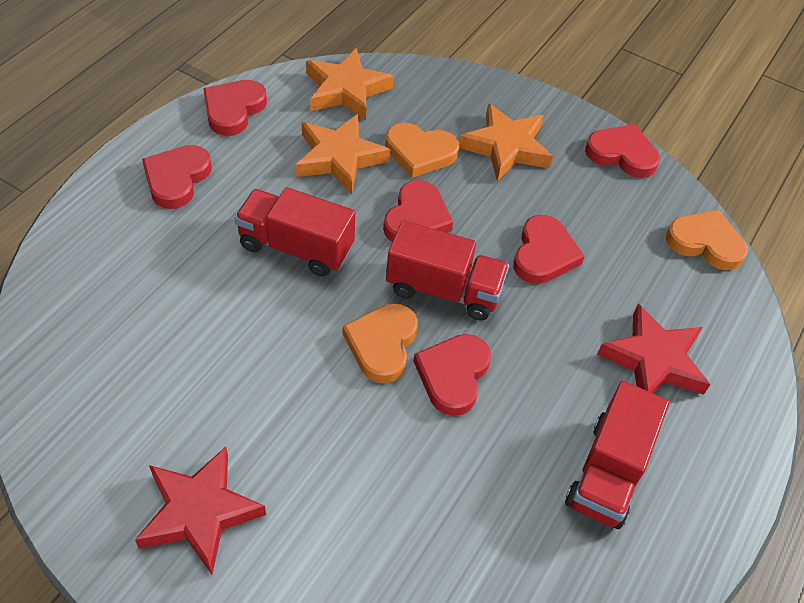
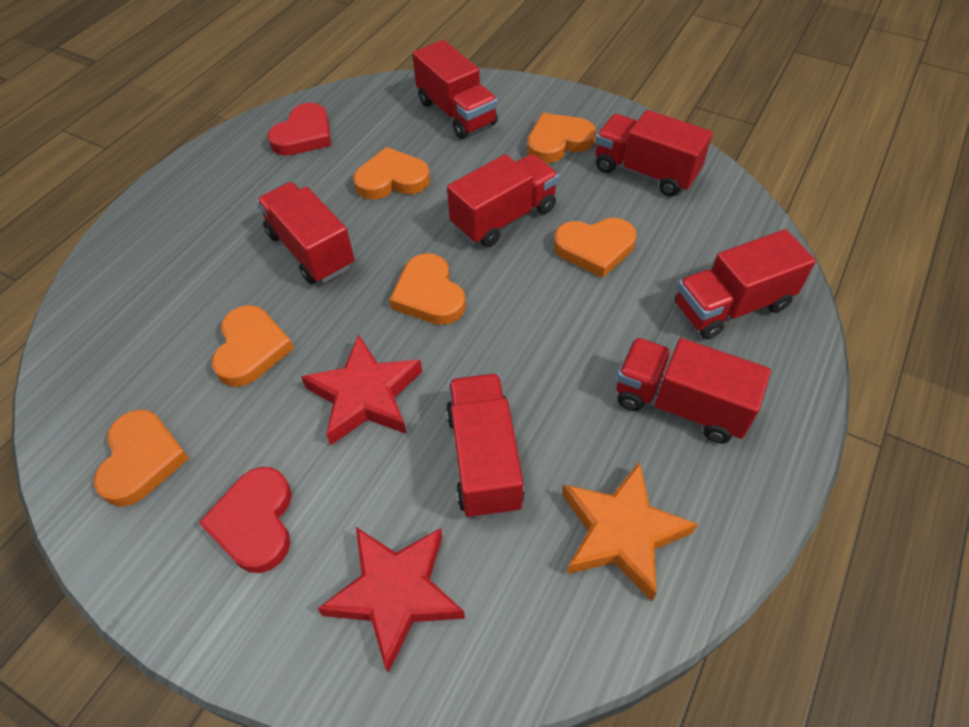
orange heart: 3 -> 6
orange star: 3 -> 1
red heart: 6 -> 2
red truck: 3 -> 7

